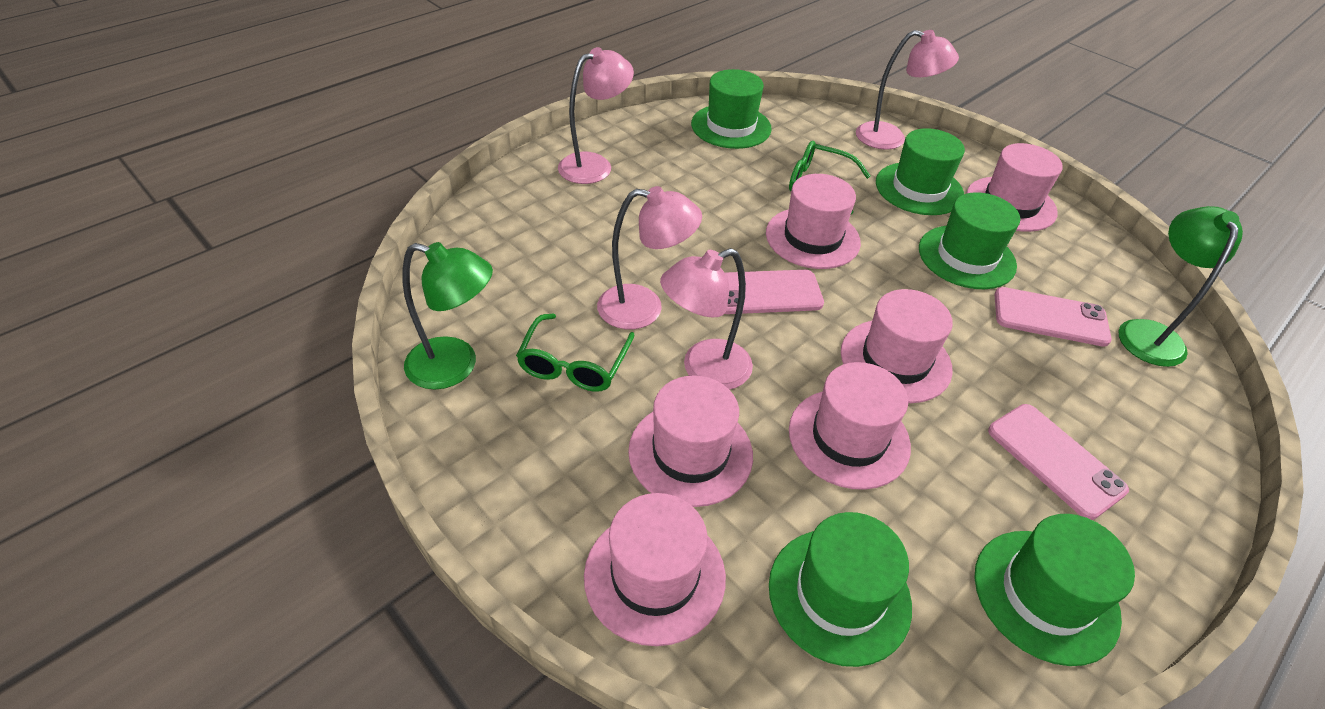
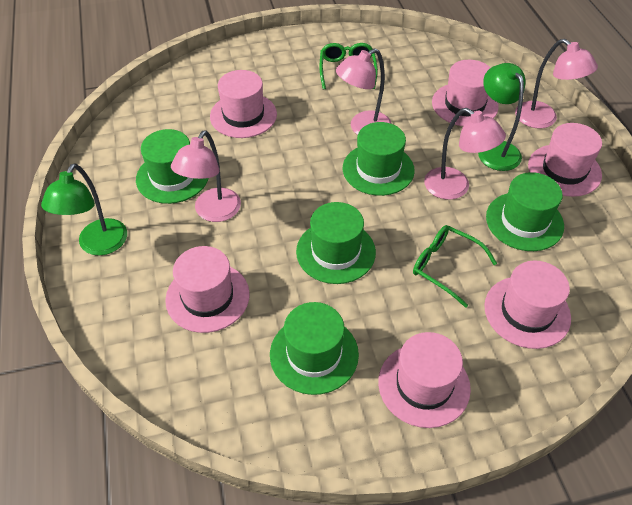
pink phone: 3 -> 0

